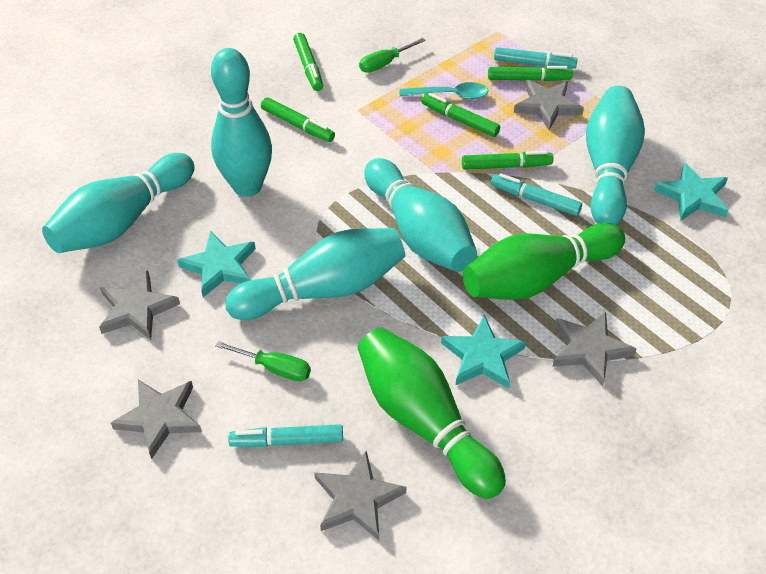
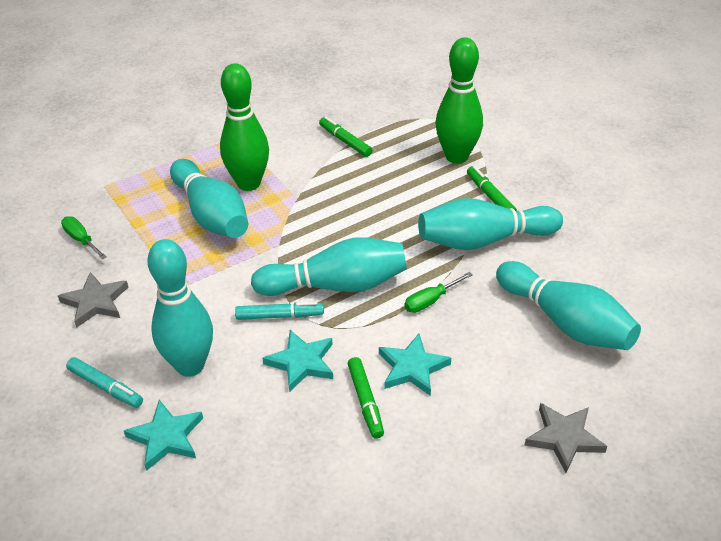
green marker: 5 -> 3
grey star: 5 -> 2
turquoise marker: 3 -> 2
turquoise spoon: 1 -> 0

